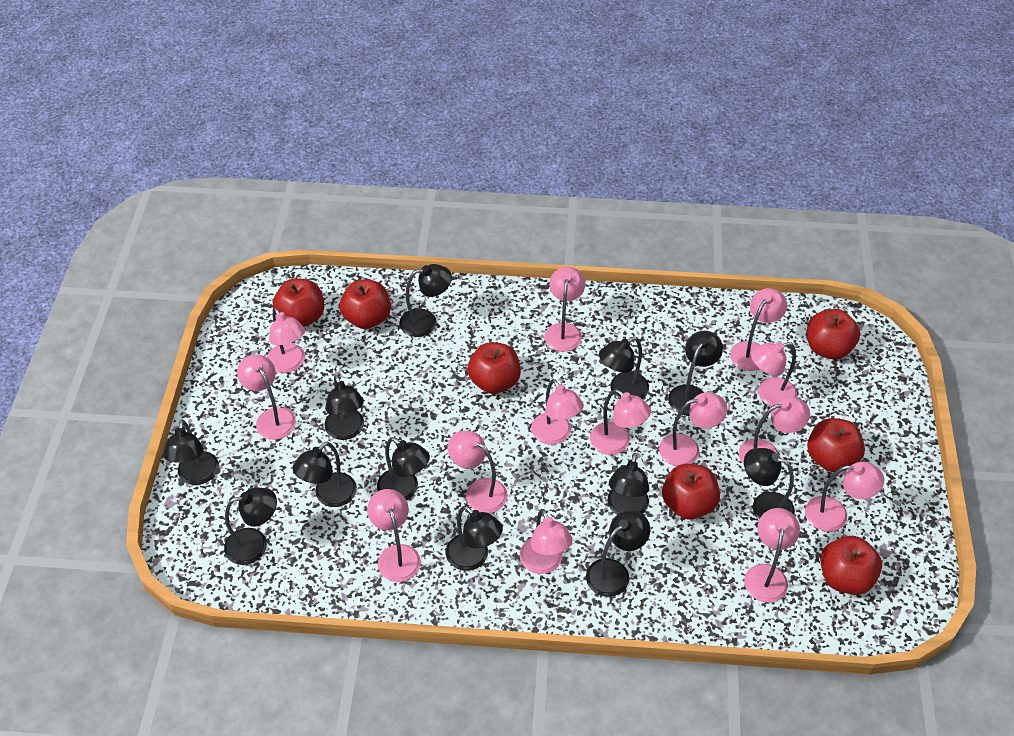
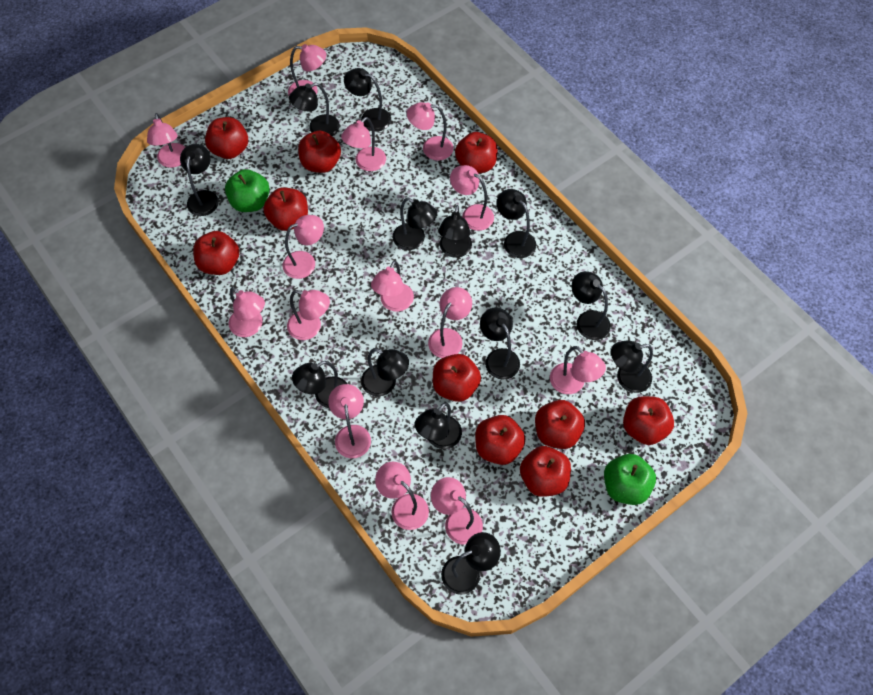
black lamp: 12 -> 13
green apple: 0 -> 2
red apple: 7 -> 10

